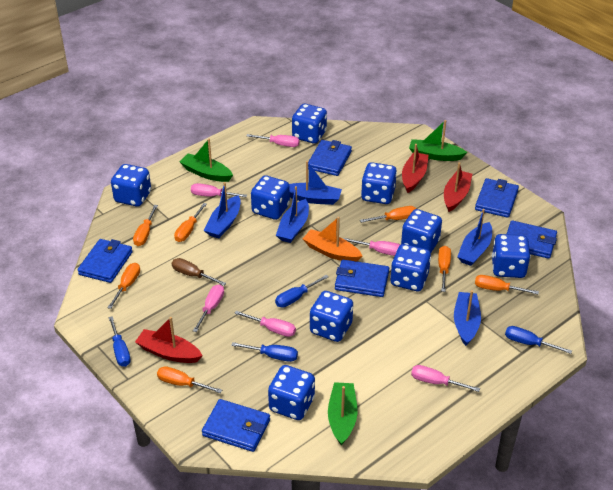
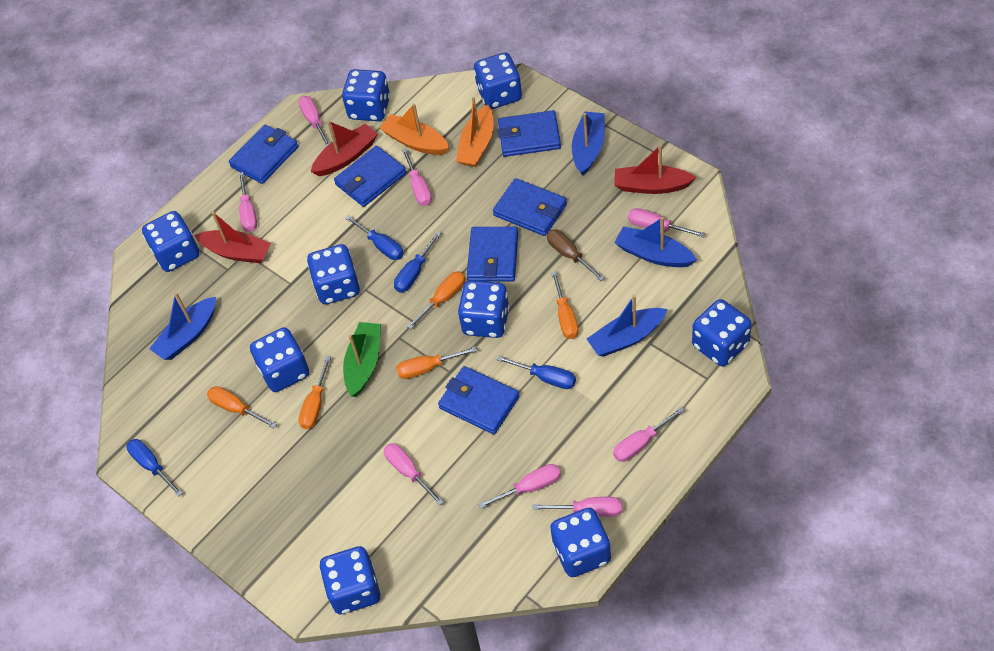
blue boat: 5 -> 4
green boat: 3 -> 1
orange boat: 1 -> 2
orange screwdriver: 7 -> 5
pink screwdriver: 6 -> 8

